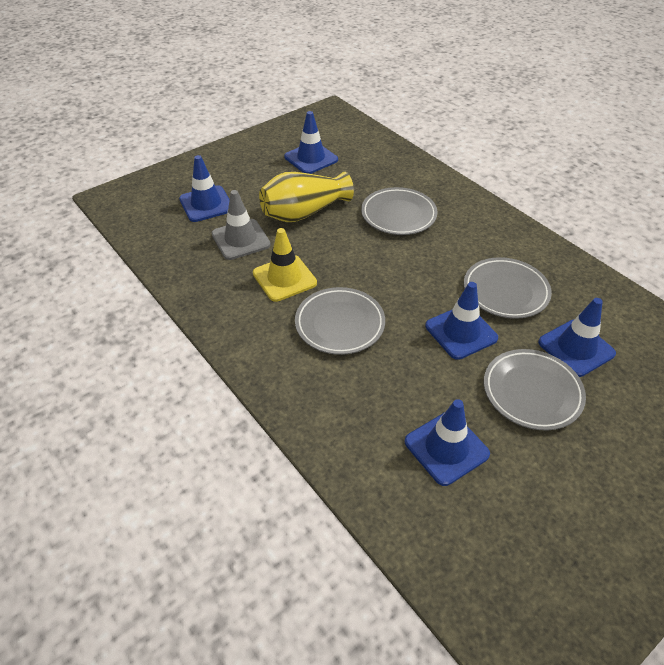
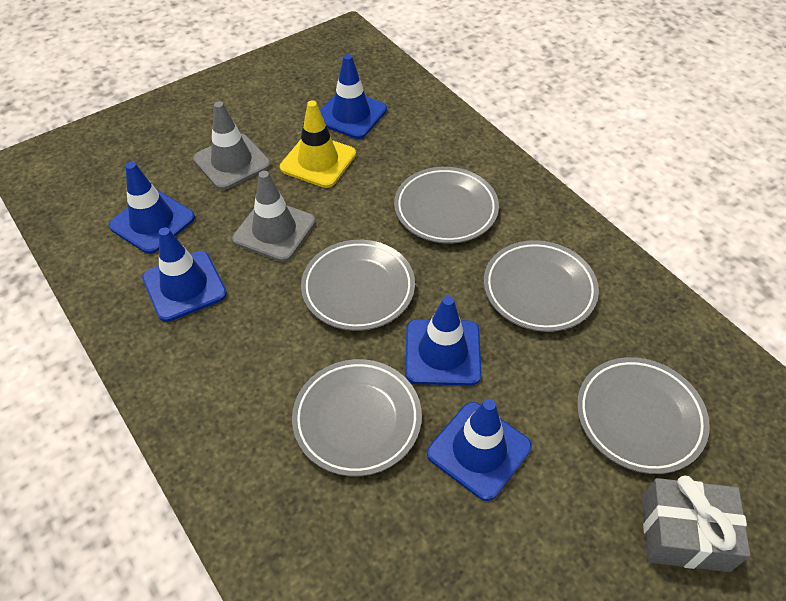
grey gift: 0 -> 1
grey plate: 4 -> 5
grey traffic cone: 1 -> 2
yellow vase: 1 -> 0

